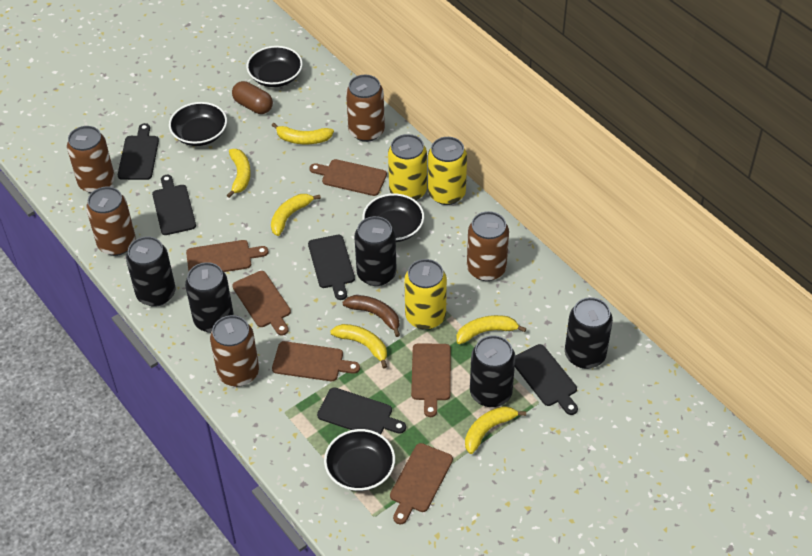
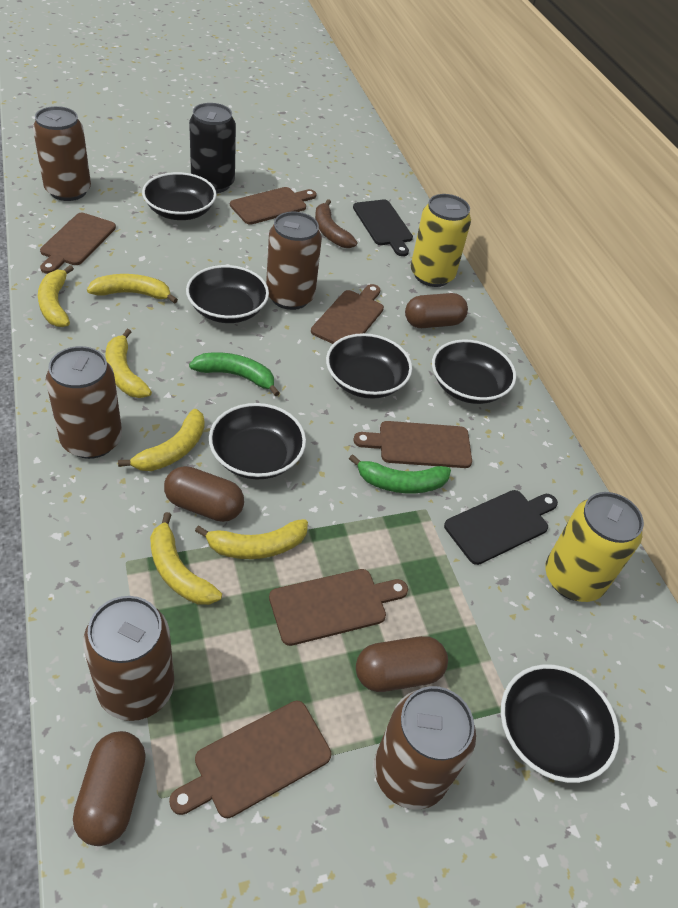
black bowl: 4 -> 6
black can: 5 -> 1
black cutting board: 5 -> 2
brown capsule: 1 -> 4
green banana: 0 -> 2
yellow can: 3 -> 2

